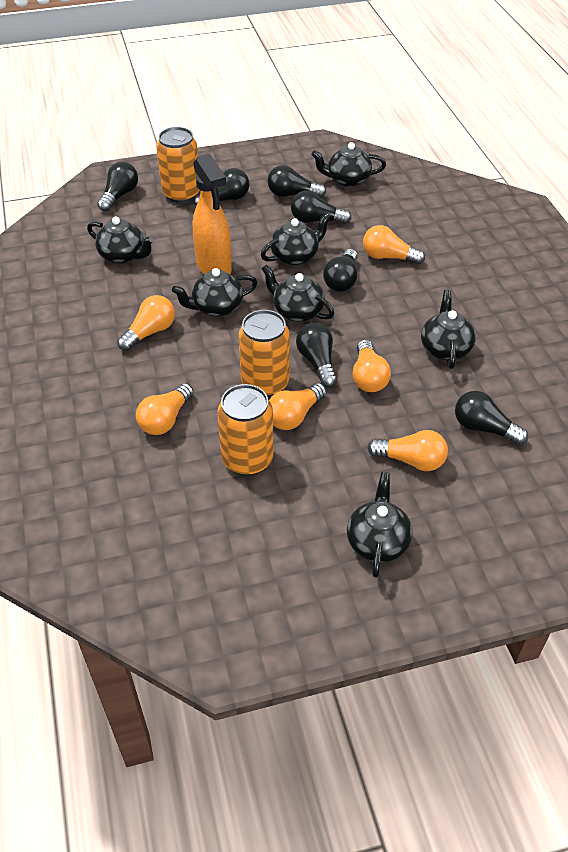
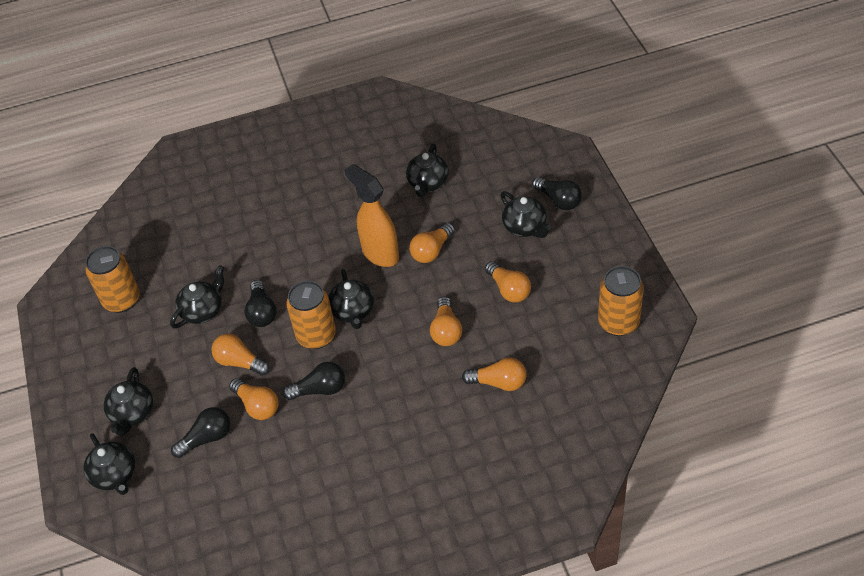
black light bulb: 7 -> 4
black teapot: 7 -> 6

